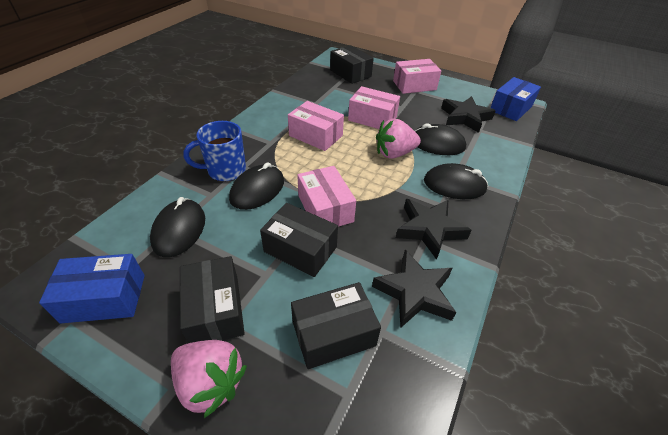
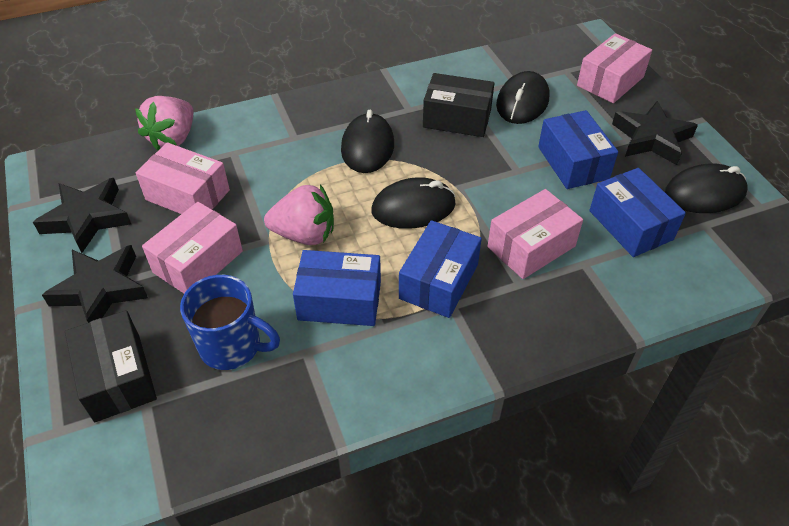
black box: 4 -> 2
blue box: 2 -> 4

